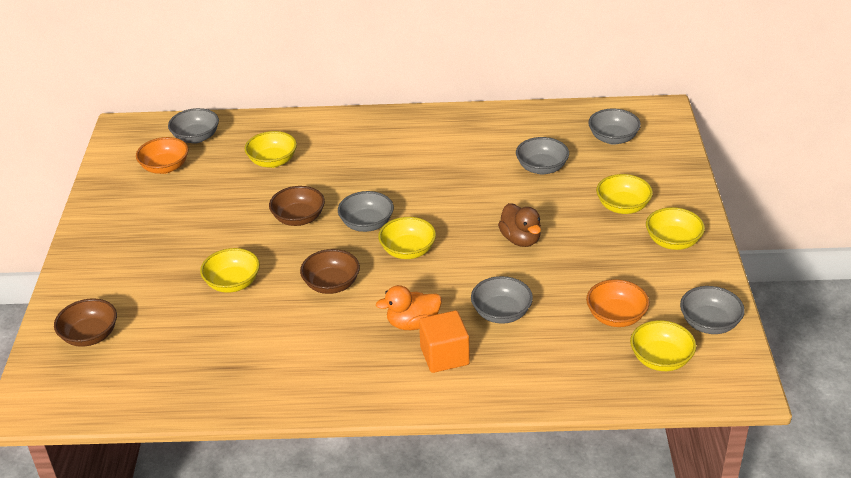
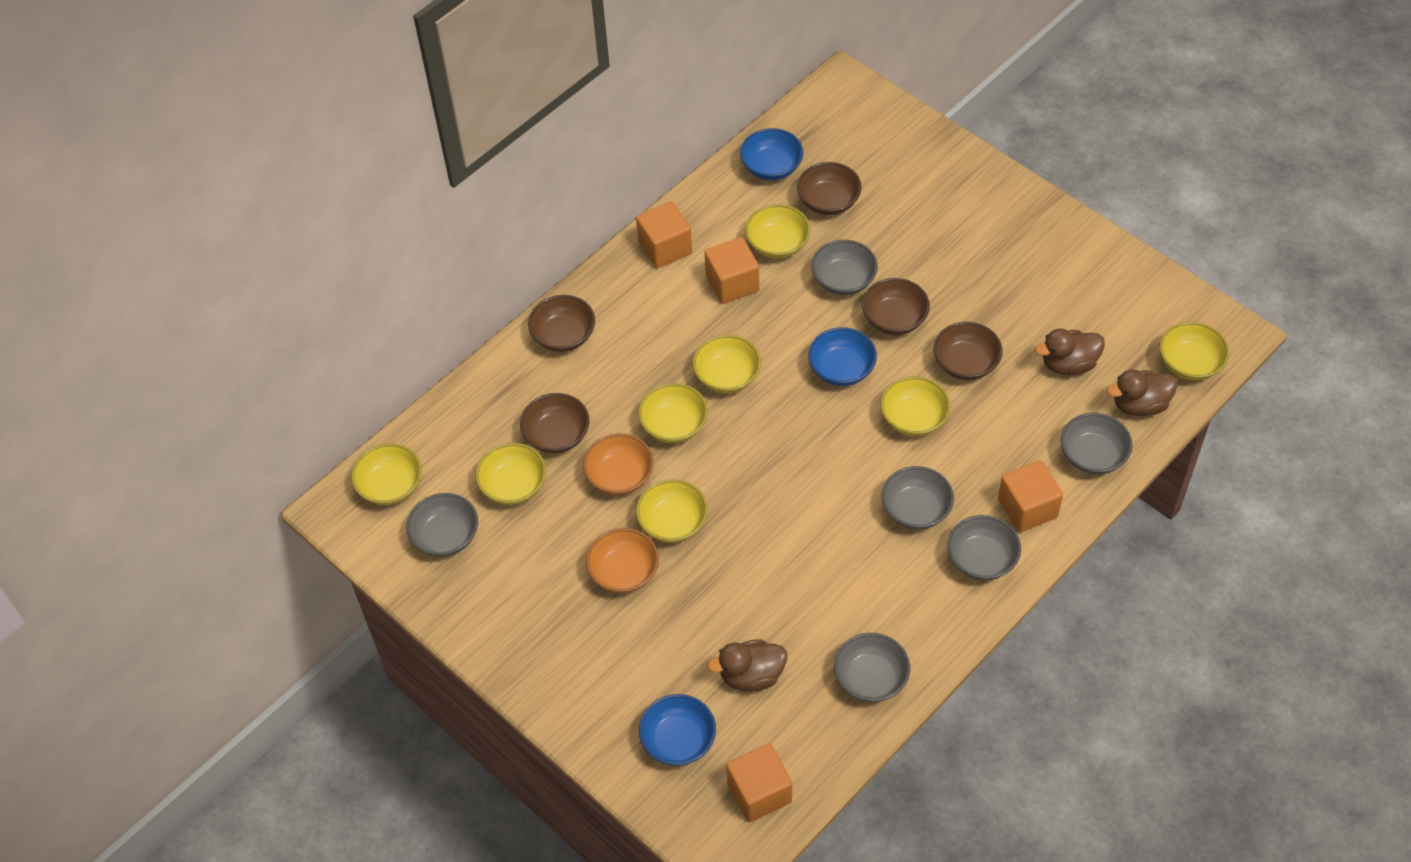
blue bowl: 0 -> 3
brown bowl: 3 -> 5
brown duck: 1 -> 3
orange cube: 1 -> 4
orange duck: 1 -> 0
yellow bowl: 6 -> 8

